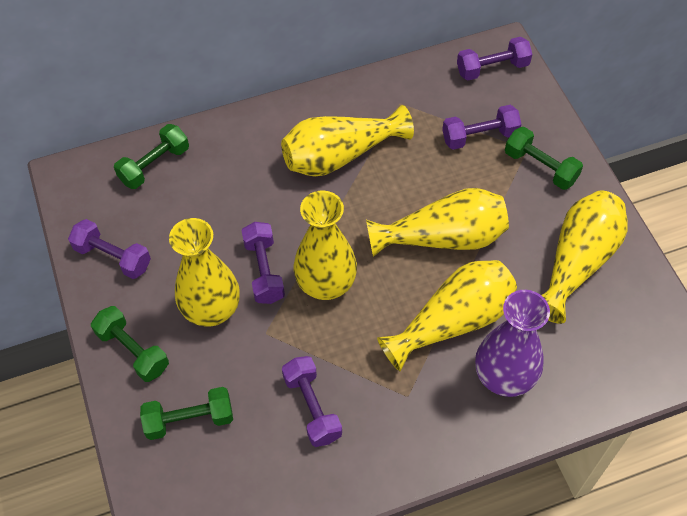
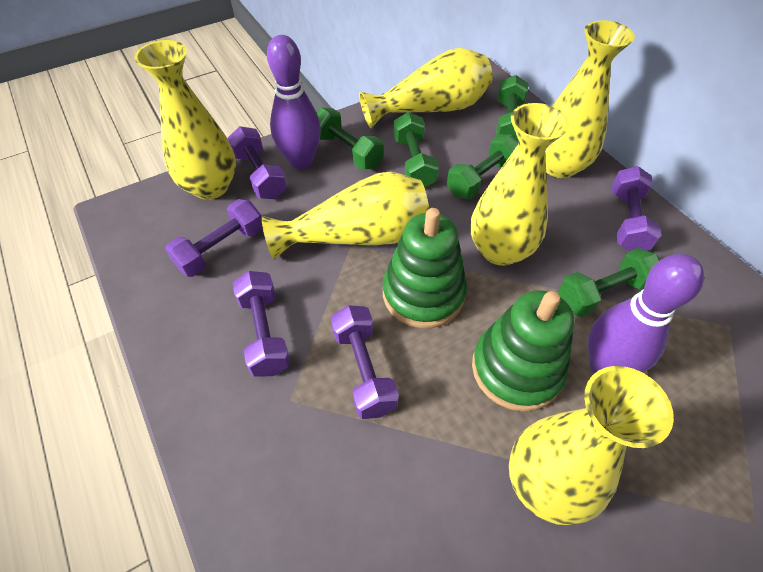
green dumbbell: 4 -> 5
green stacking toy: 0 -> 2
purple bowling pin: 0 -> 2
purple vase: 1 -> 0

